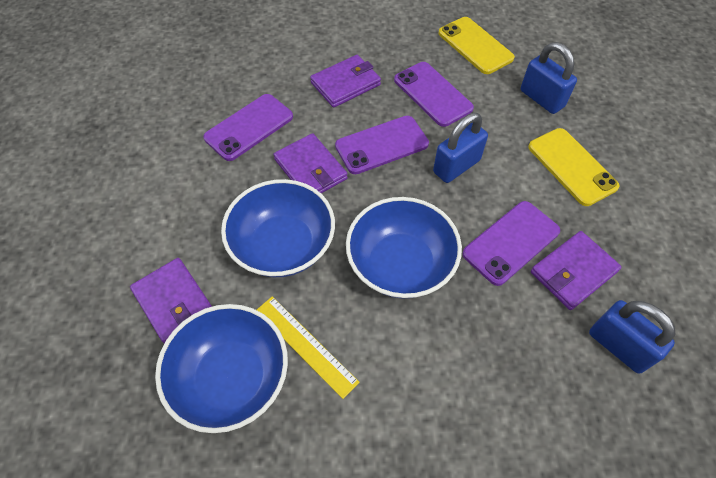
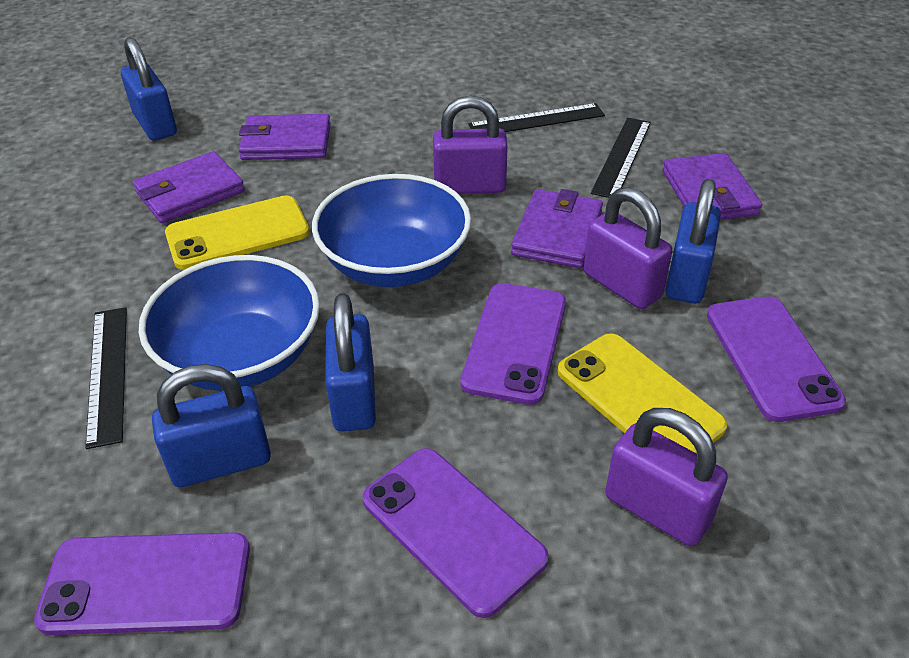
black ruler: 0 -> 3
blue bowl: 3 -> 2
blue padlock: 3 -> 4
purple padlock: 0 -> 3
yellow ruler: 1 -> 0

